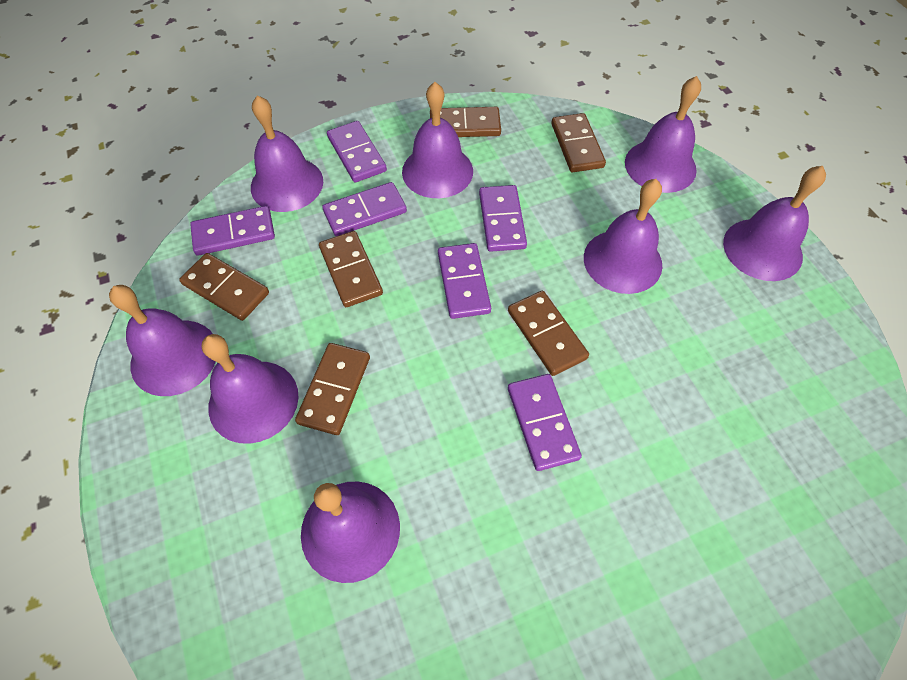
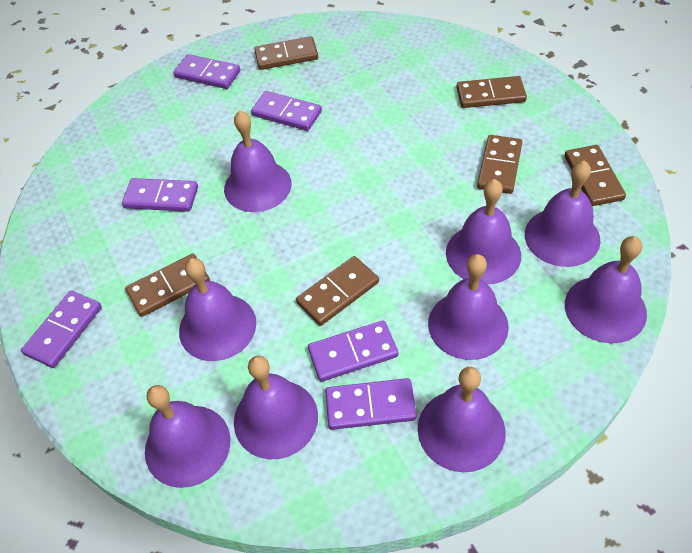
purple bell: 8 -> 9

